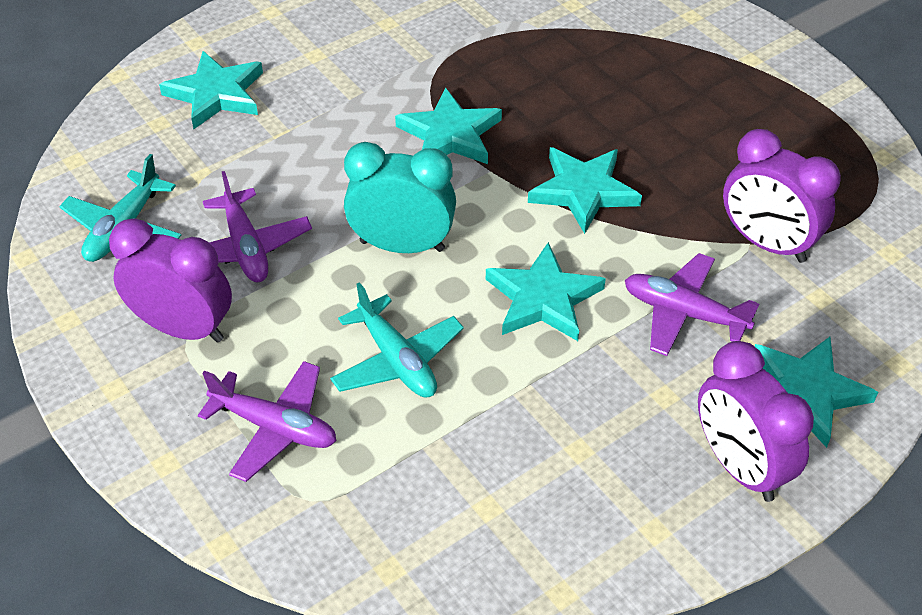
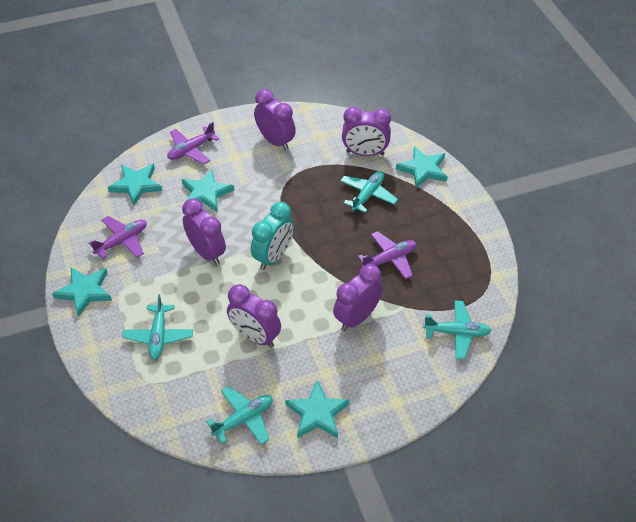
purple clock: 3 -> 5
turquoise plane: 2 -> 4

